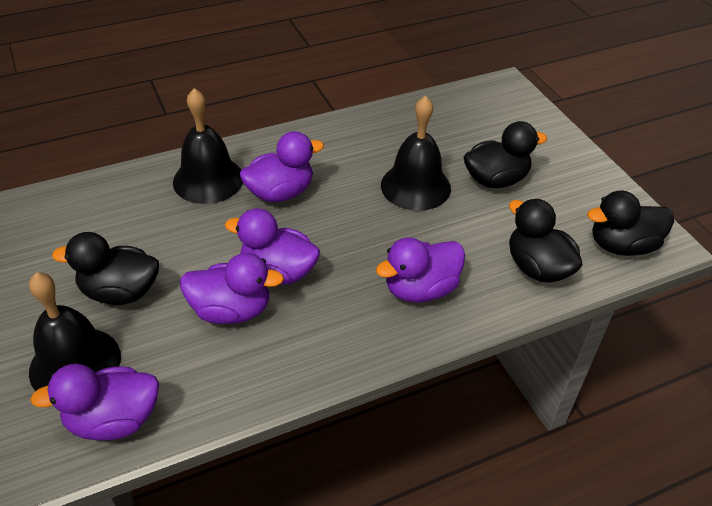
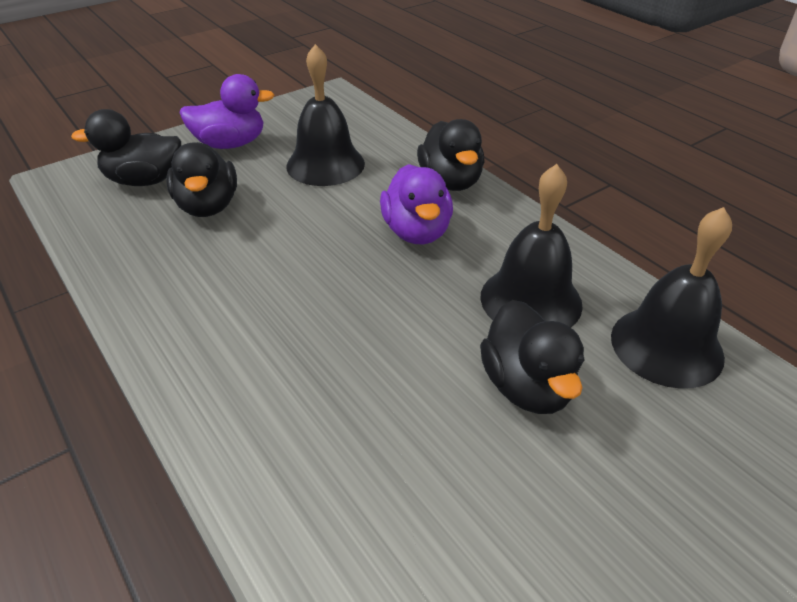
purple duck: 5 -> 2

